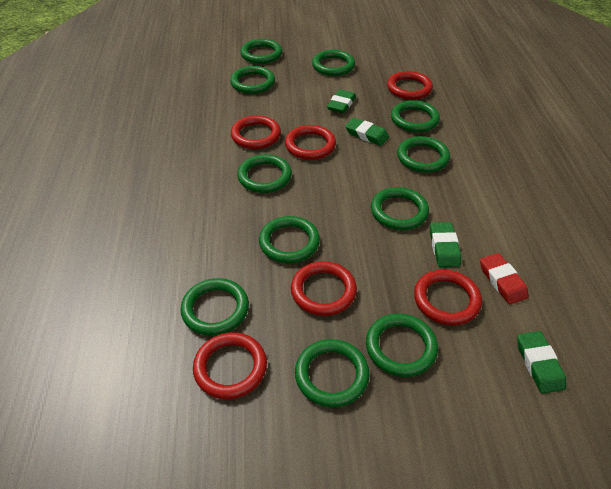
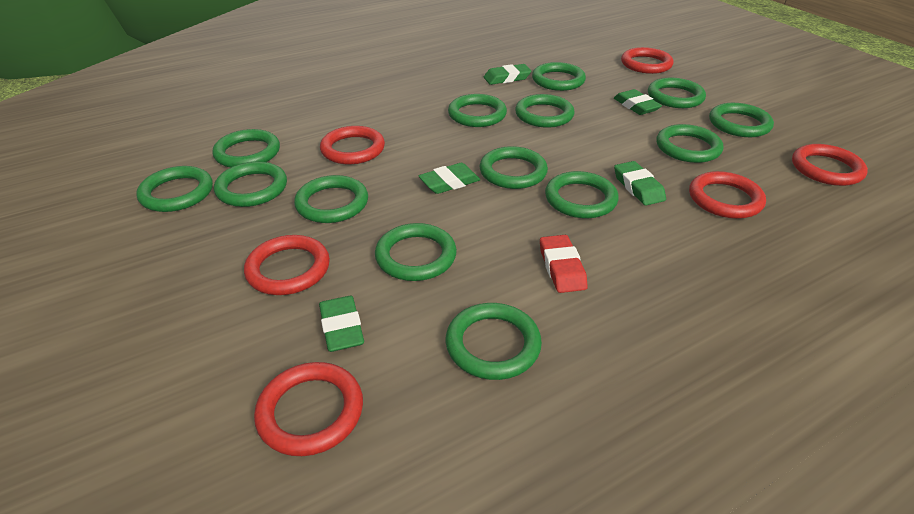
green eraser: 4 -> 5
green ring: 11 -> 14

